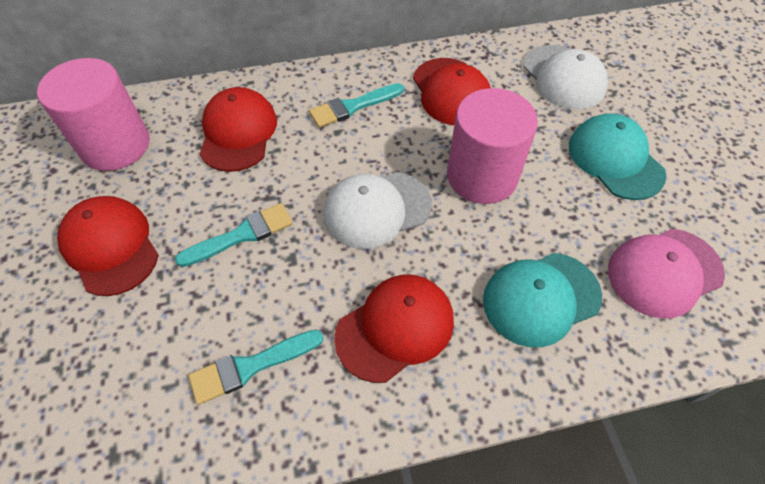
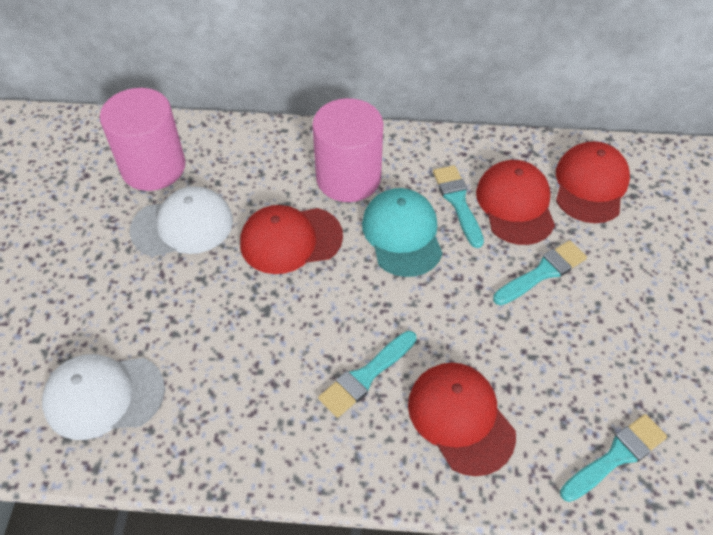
pink cap: 1 -> 0
turquoise brush: 3 -> 4
turquoise cap: 2 -> 1

